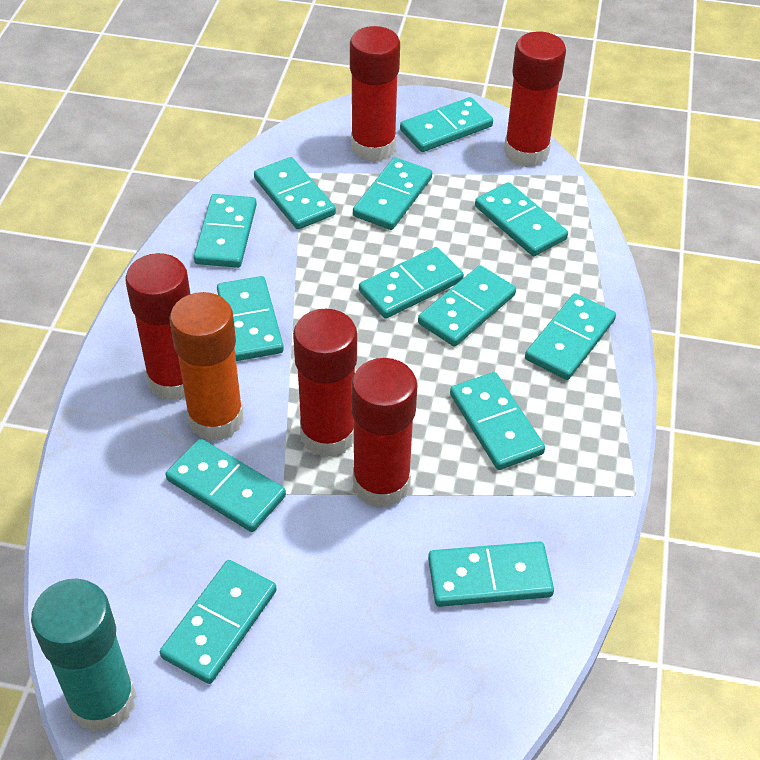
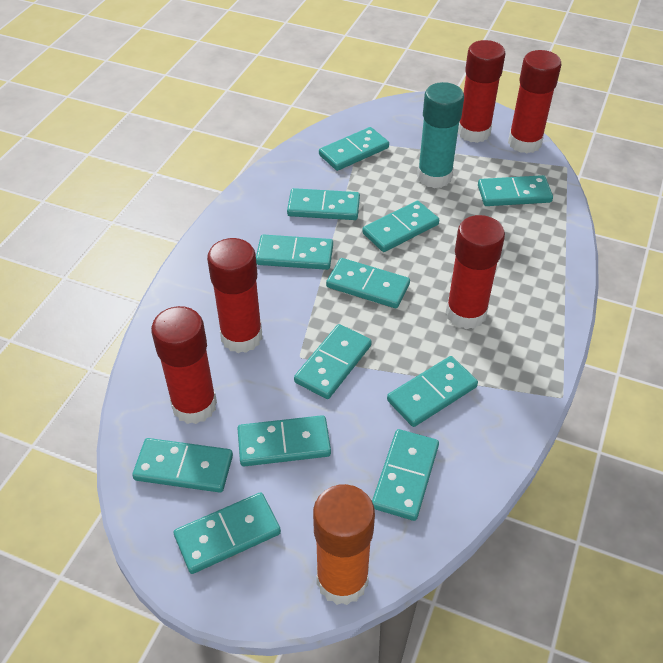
turquoise domino: 13 -> 12

